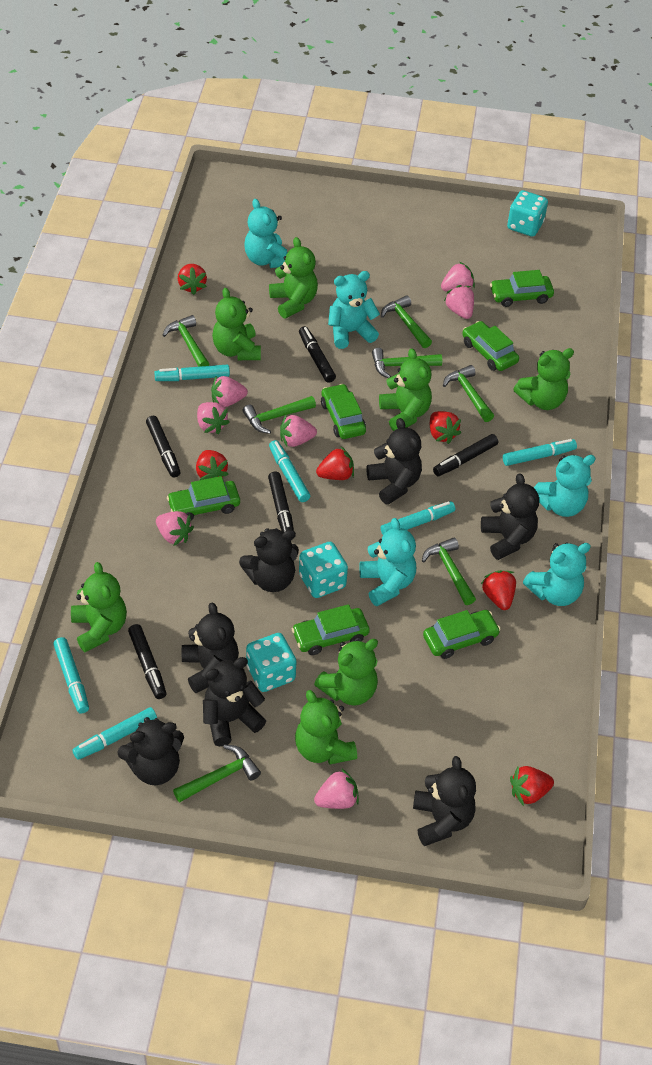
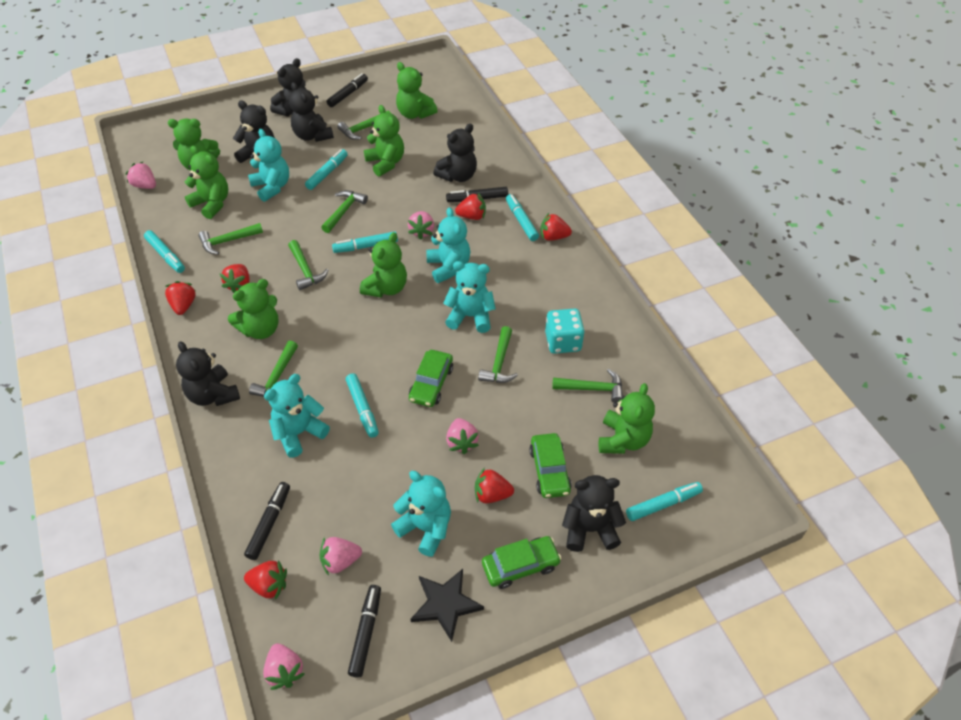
black marker: 5 -> 4
black star: 0 -> 1
black teddy bear: 7 -> 6
green car: 6 -> 3
pink strawberry: 7 -> 5
turquoise dice: 3 -> 1

